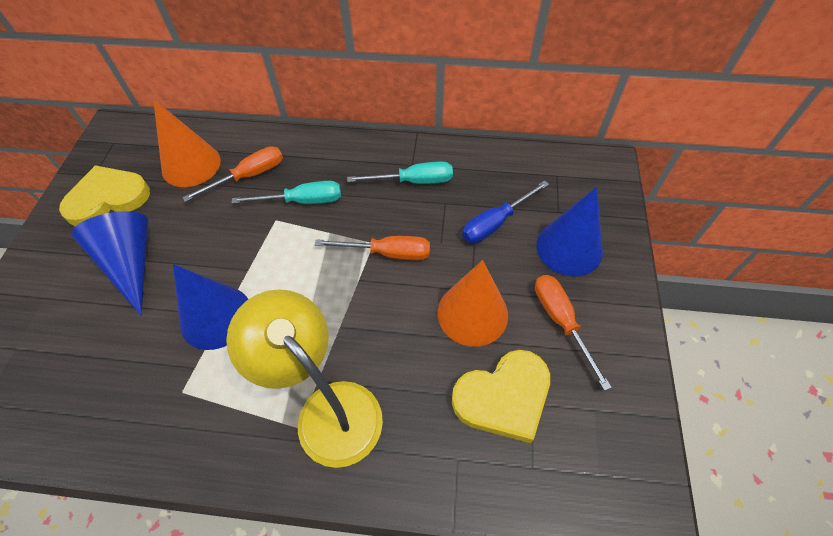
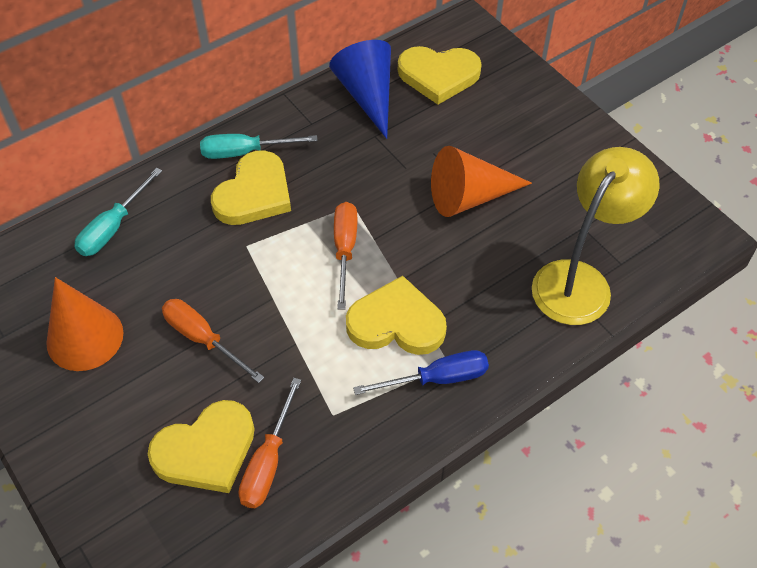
blue cone: 3 -> 1
yellow heart: 2 -> 4

